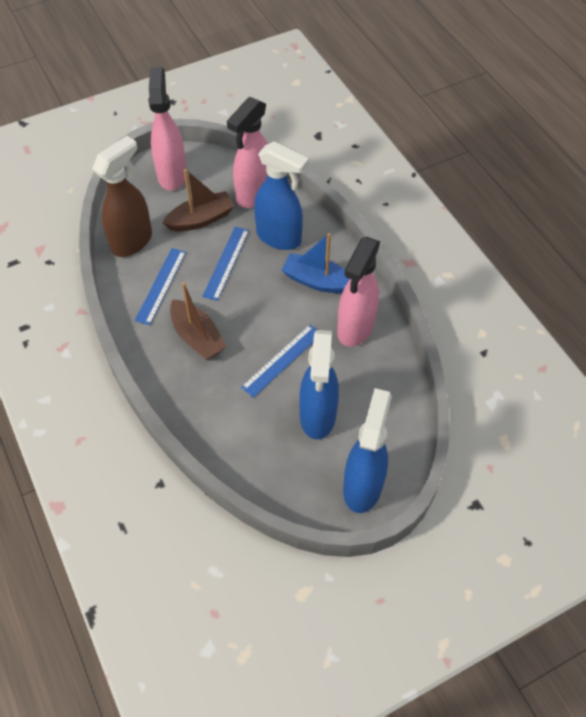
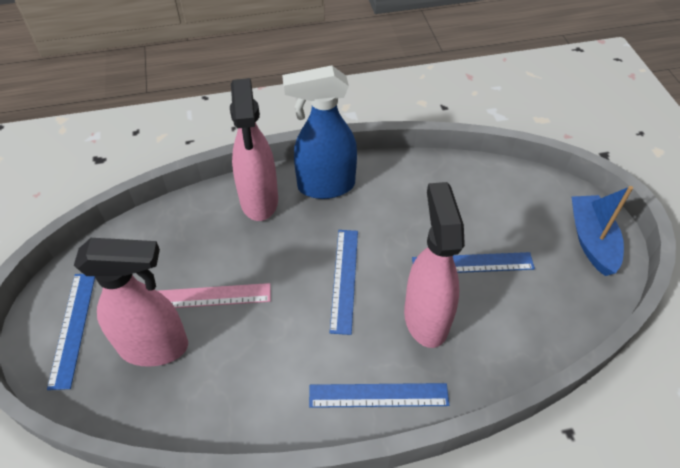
blue ruler: 3 -> 4
blue spray bottle: 3 -> 1
brown boat: 2 -> 0
brown spray bottle: 1 -> 0
pink ruler: 0 -> 1

